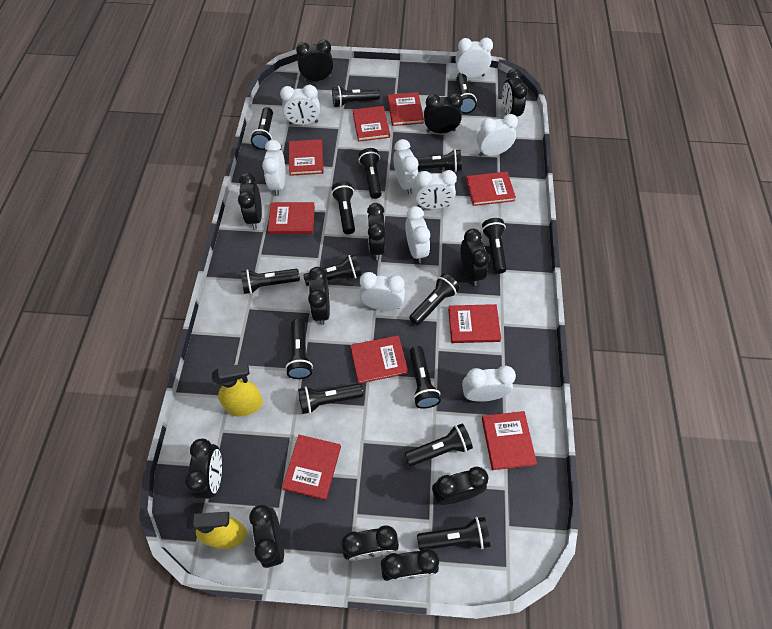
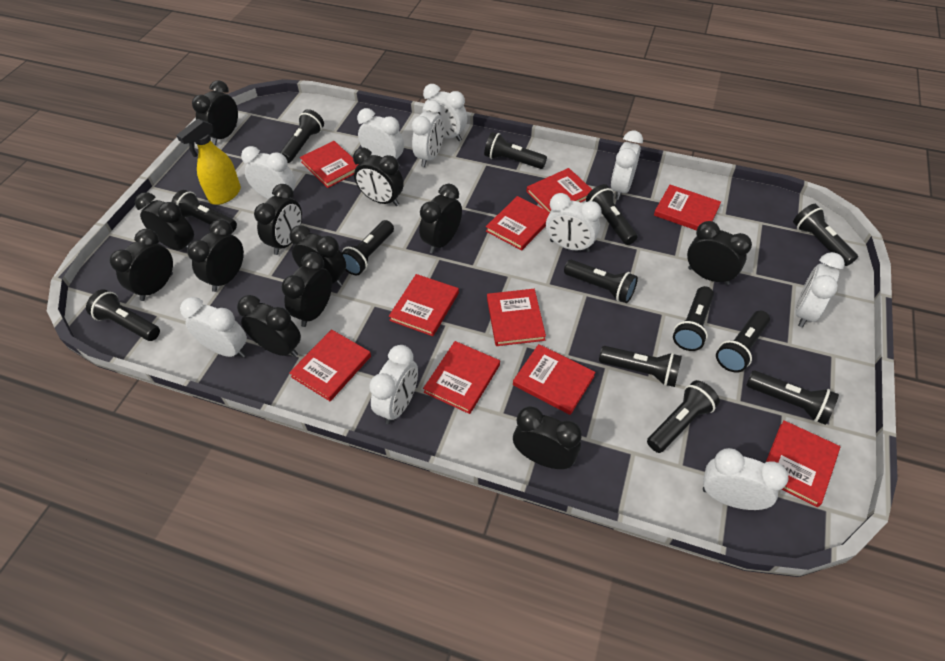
black flashlight: 15 -> 13
red book: 9 -> 10
white clock: 9 -> 10
yellow spray bottle: 2 -> 1

